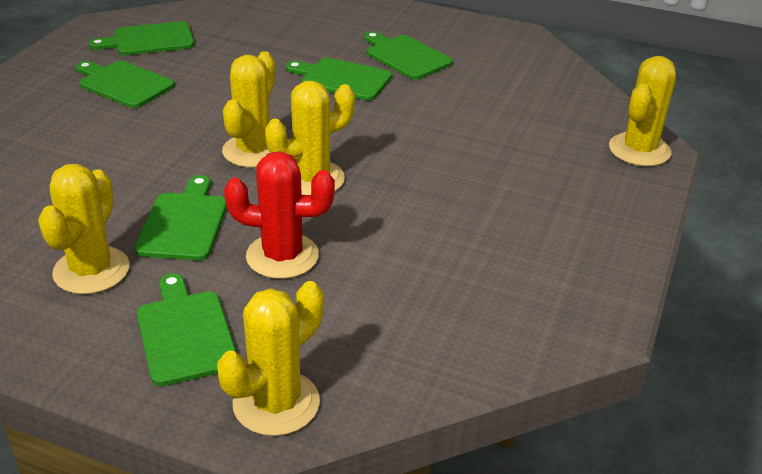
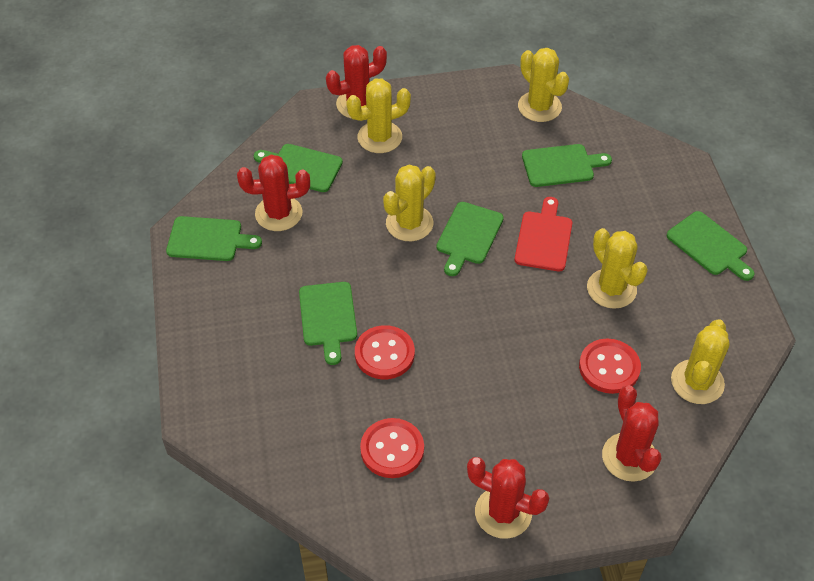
red button: 0 -> 3
red cactus: 1 -> 4
red cutting board: 0 -> 1

